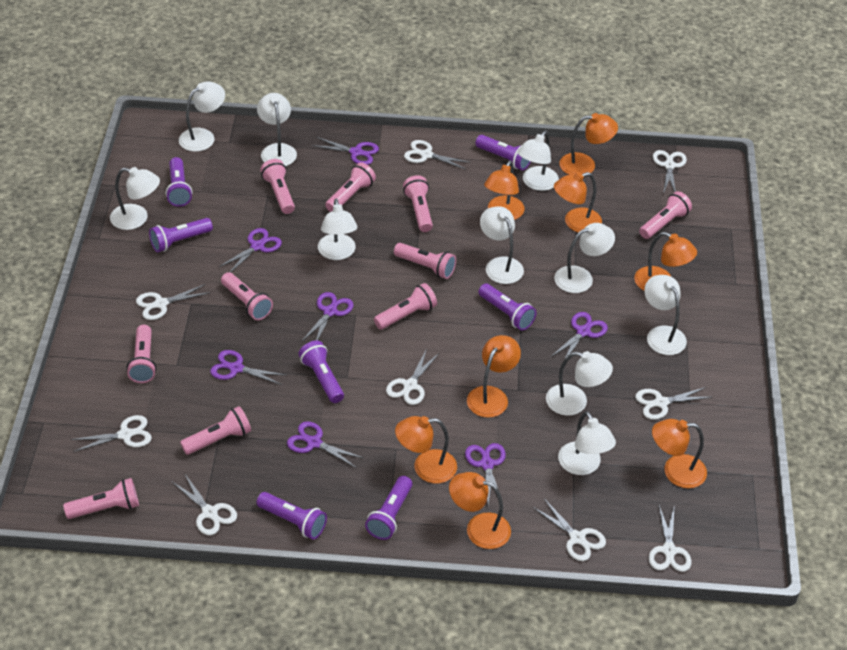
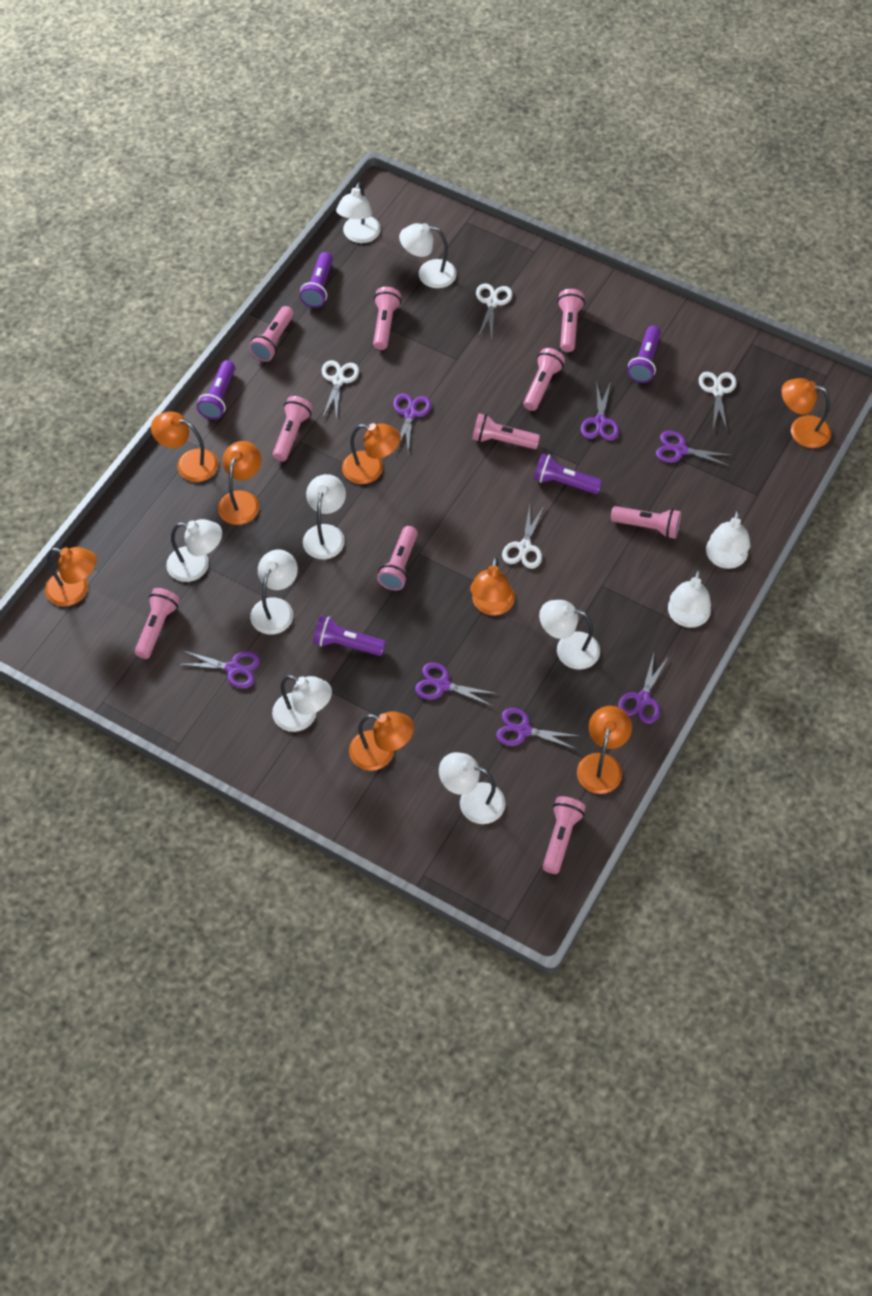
purple flashlight: 7 -> 5
white scissors: 9 -> 4

